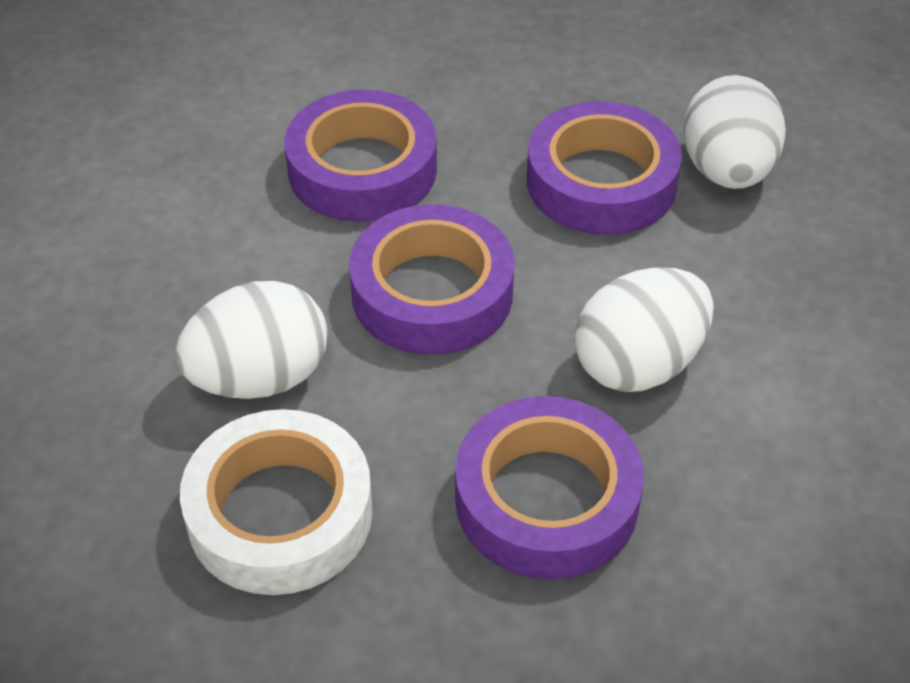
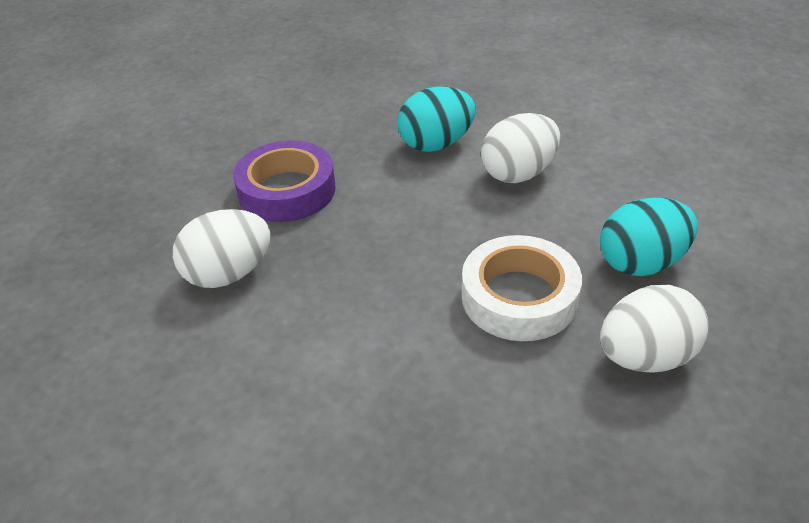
purple tape: 4 -> 1
turquoise egg: 0 -> 2

